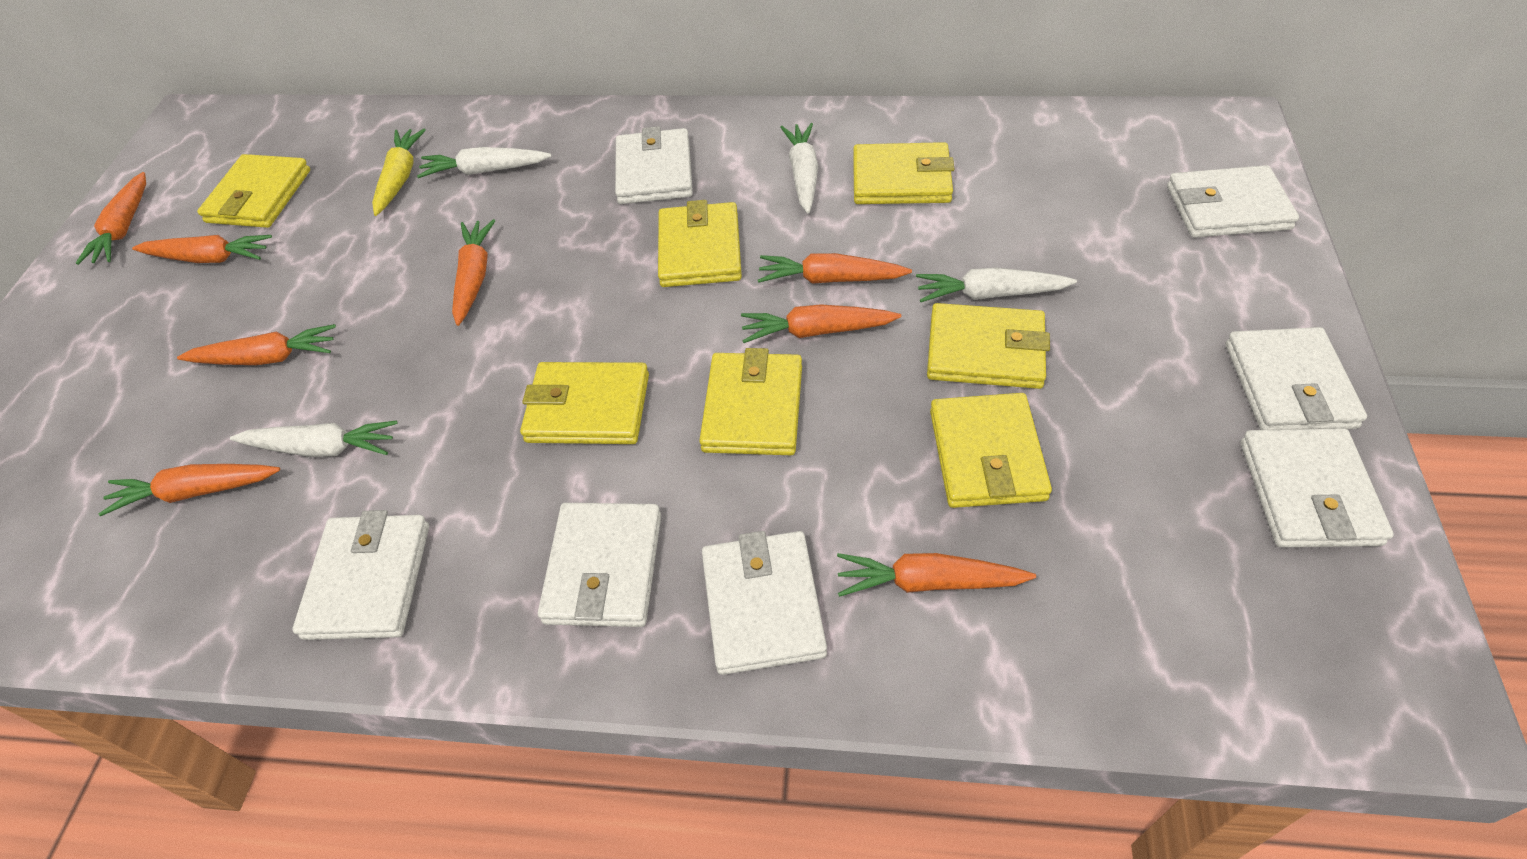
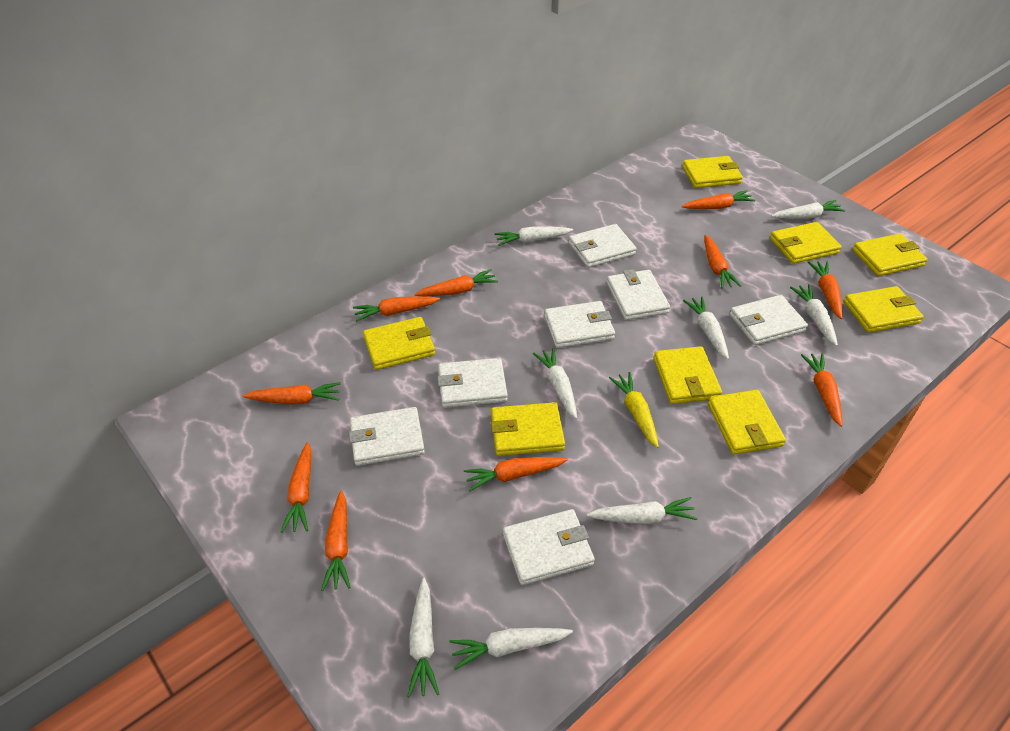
orange carrot: 8 -> 10
white carrot: 4 -> 8
yellow wallet: 7 -> 8

